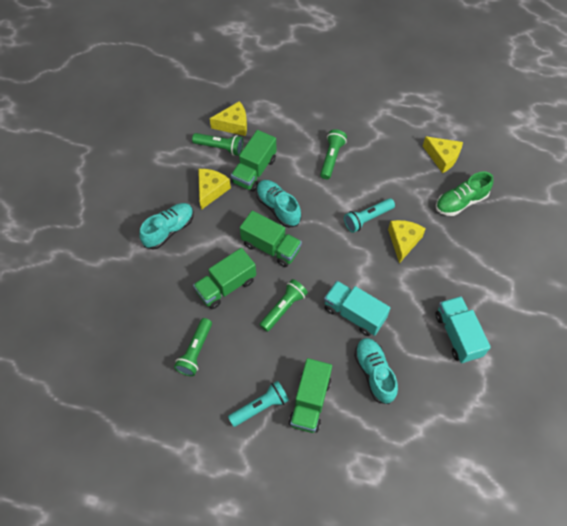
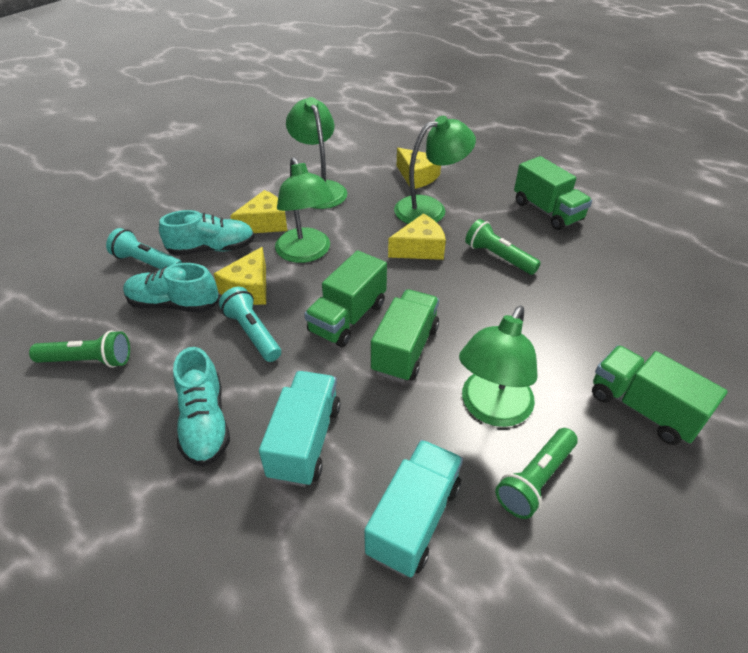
green flashlight: 4 -> 3
green lamp: 0 -> 4
green shoe: 1 -> 0

